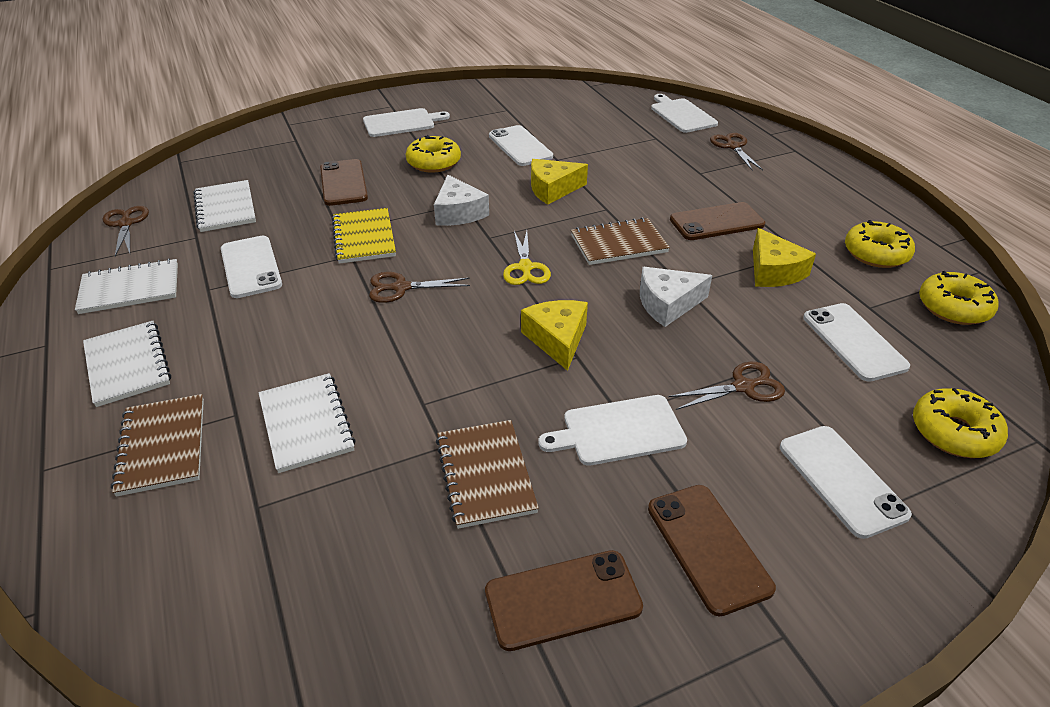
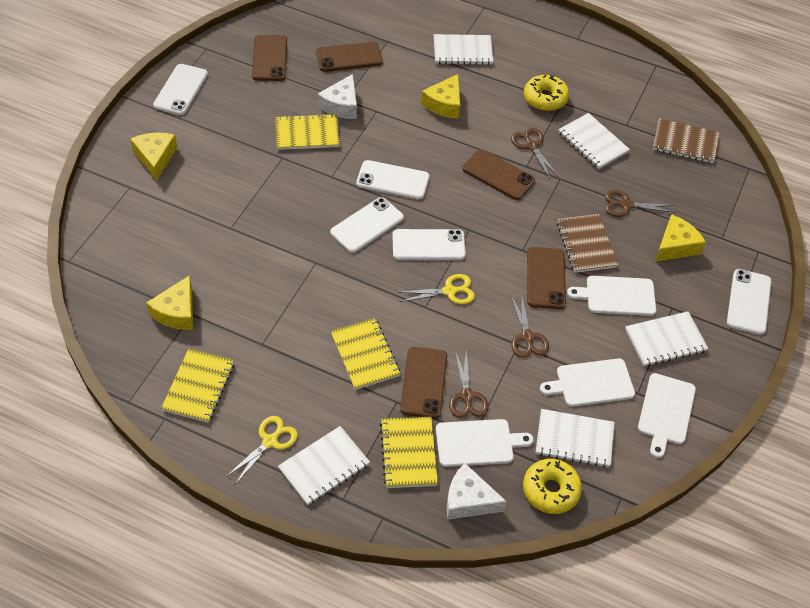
brown notebook: 3 -> 2
brown phone: 4 -> 5
white cutting board: 3 -> 4
white notebook: 4 -> 5
white phone: 4 -> 5
yellow cheese: 3 -> 4
yellow donut: 4 -> 2
yellow notebook: 1 -> 4
yellow scissors: 1 -> 2

